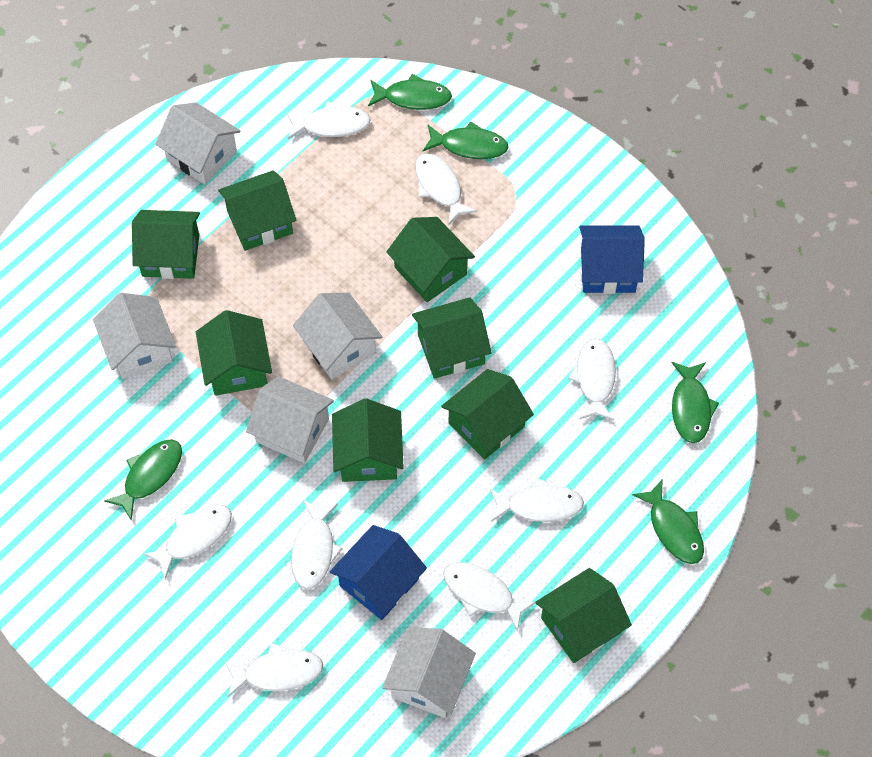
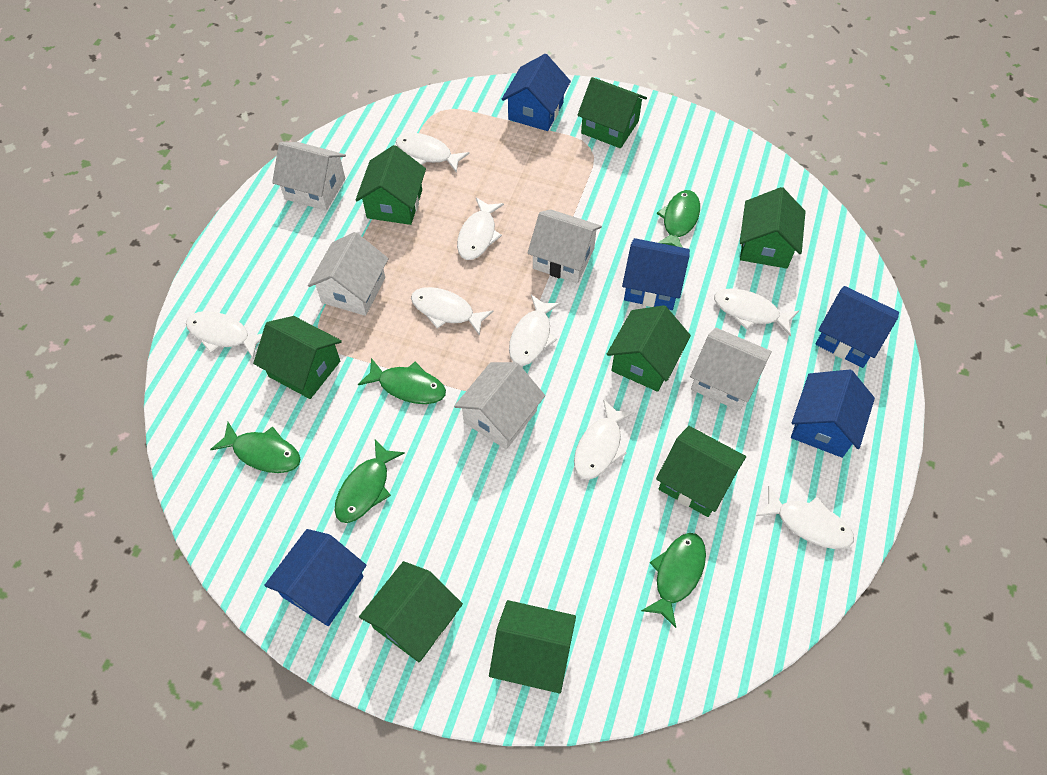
blue house: 2 -> 5

